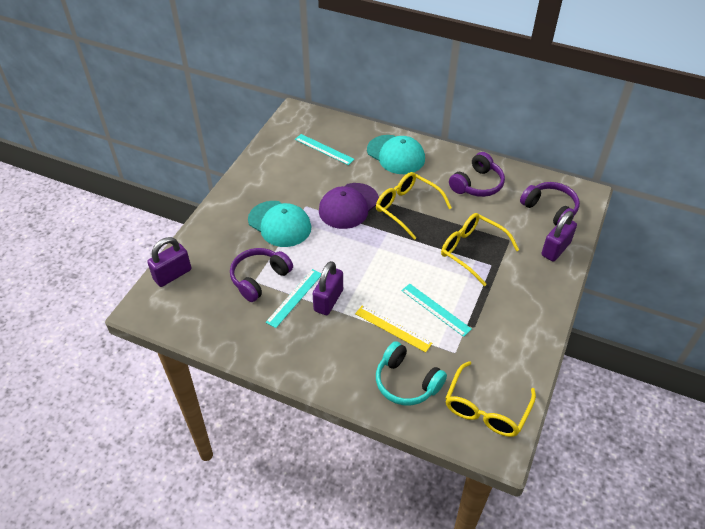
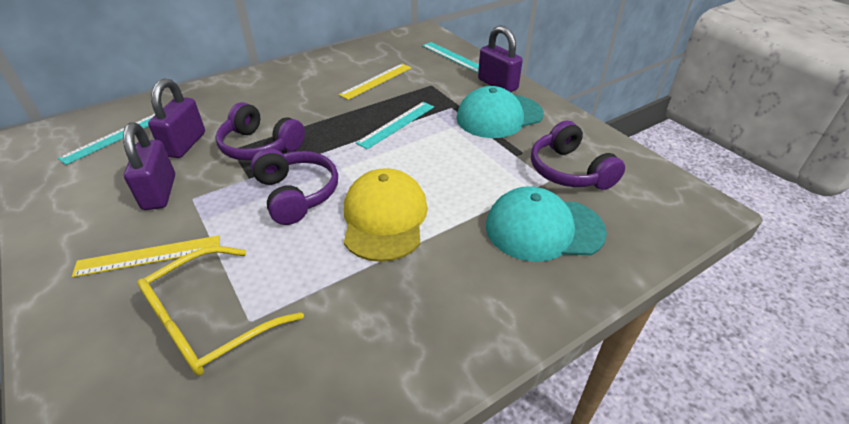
purple cap: 1 -> 0
turquoise headphones: 1 -> 0
yellow cap: 0 -> 1
yellow glasses: 3 -> 1
yellow ruler: 1 -> 2

